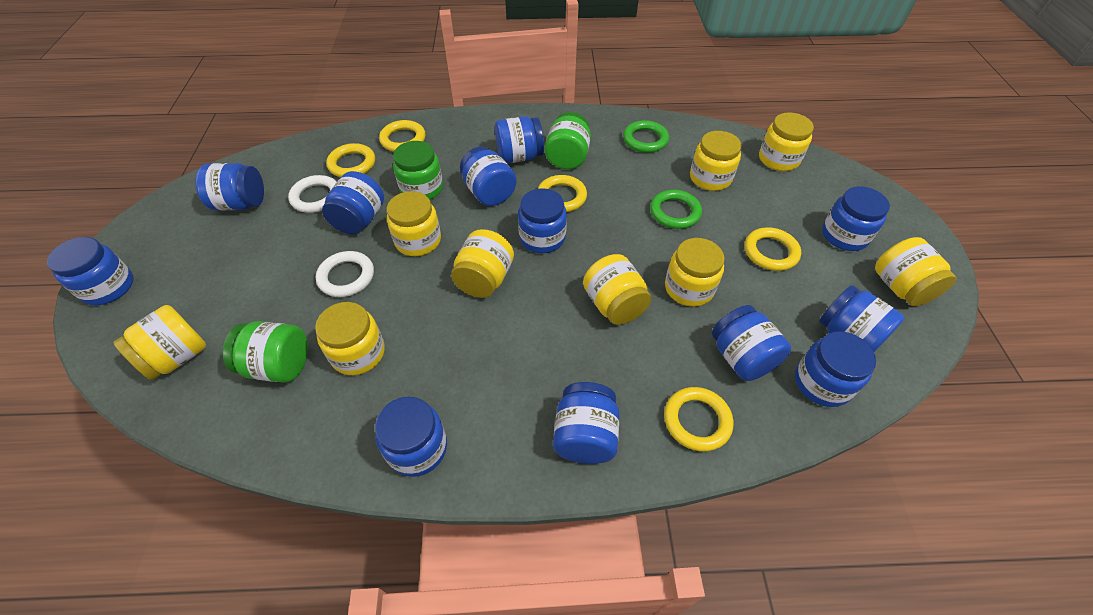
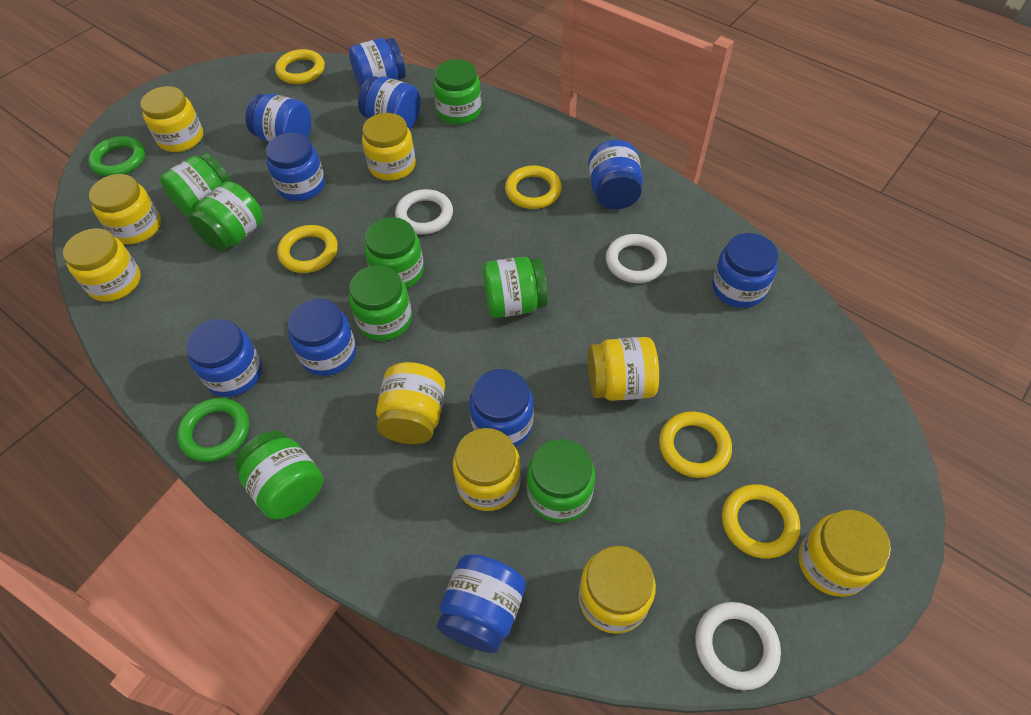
blue jar: 12 -> 10
green jar: 3 -> 8
white ring: 2 -> 3

